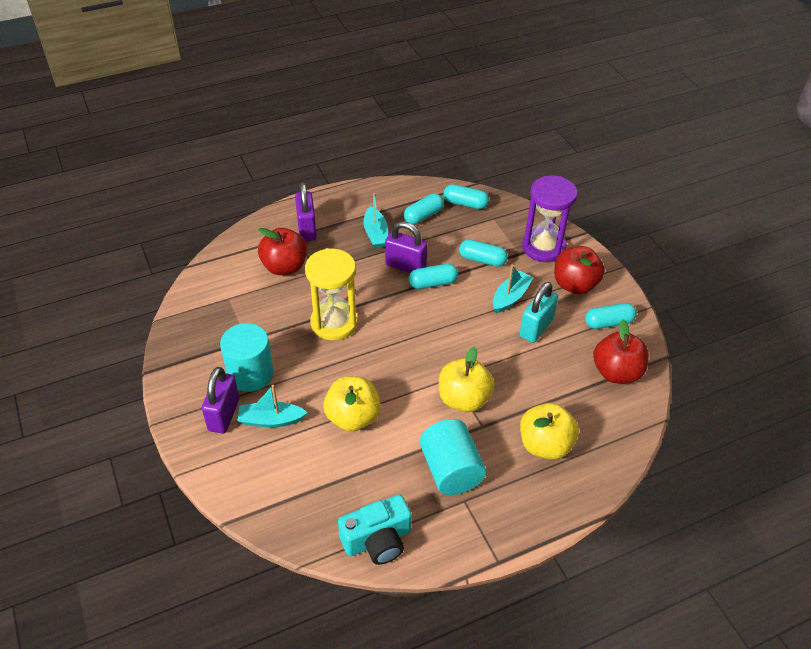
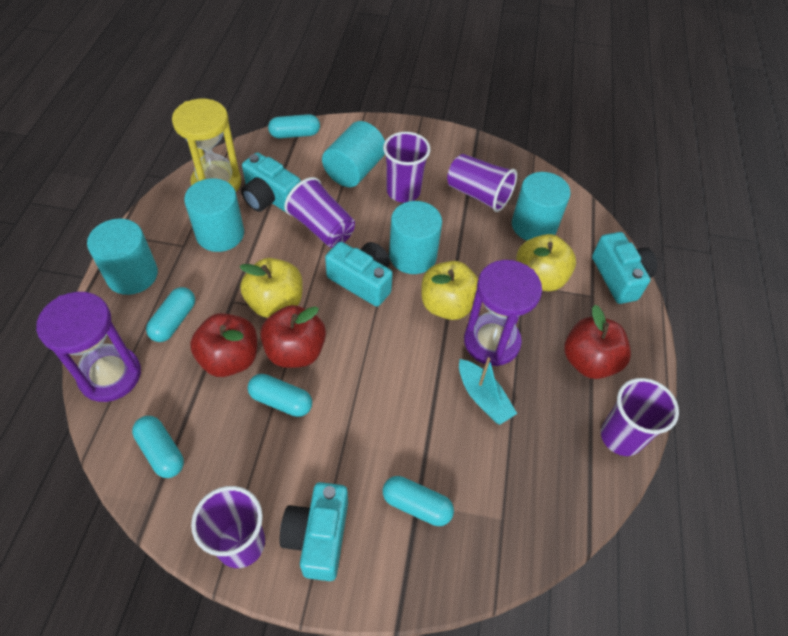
purple cup: 0 -> 5
purple hourglass: 1 -> 2
purple padlock: 3 -> 0
turquoise boat: 3 -> 1
turquoise camera: 1 -> 4
turquoise cylinder: 2 -> 5
turquoise padlock: 1 -> 0

